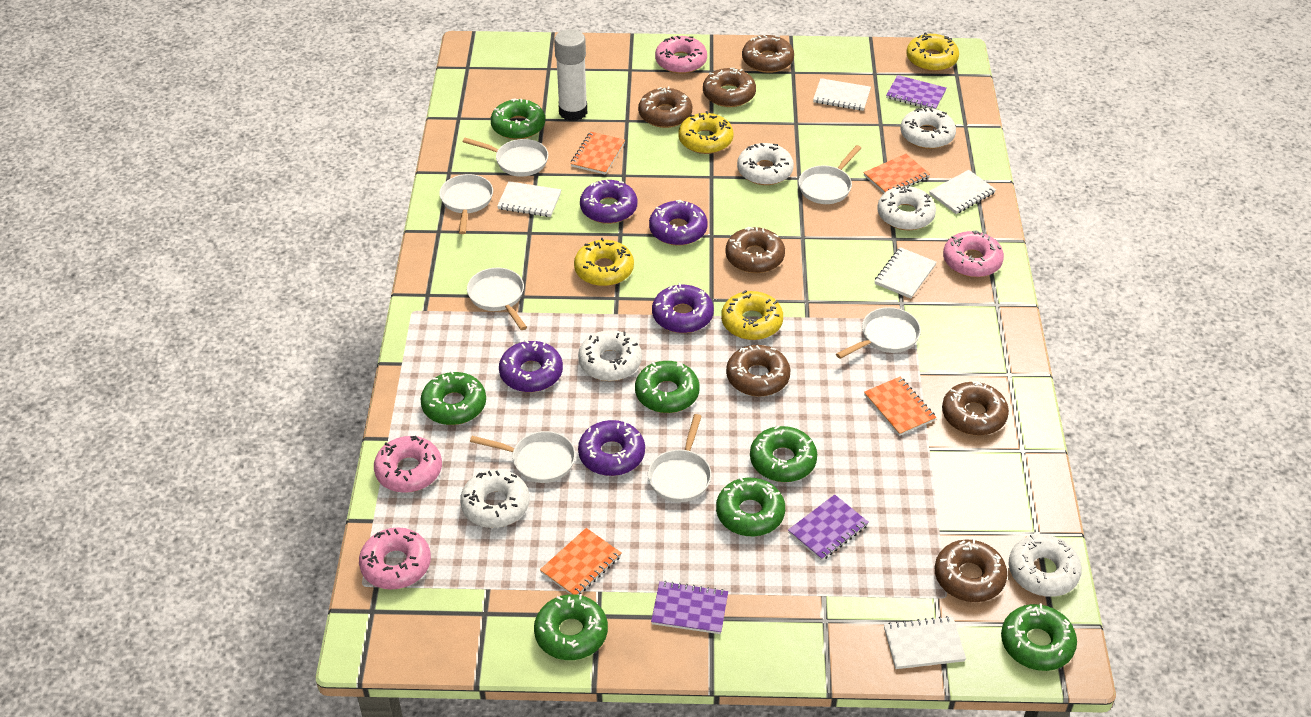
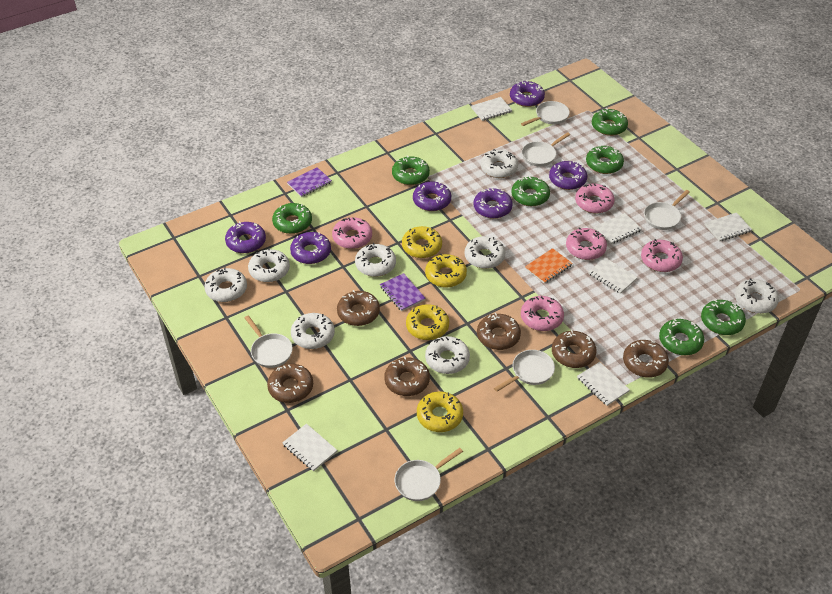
brown donut: 7 -> 6
orange notebook: 4 -> 1
pink donut: 4 -> 5
purple donut: 5 -> 6
purple notebook: 3 -> 2
white donut: 6 -> 8
white glue stick: 1 -> 0
white notebook: 5 -> 6
white pan: 7 -> 6

